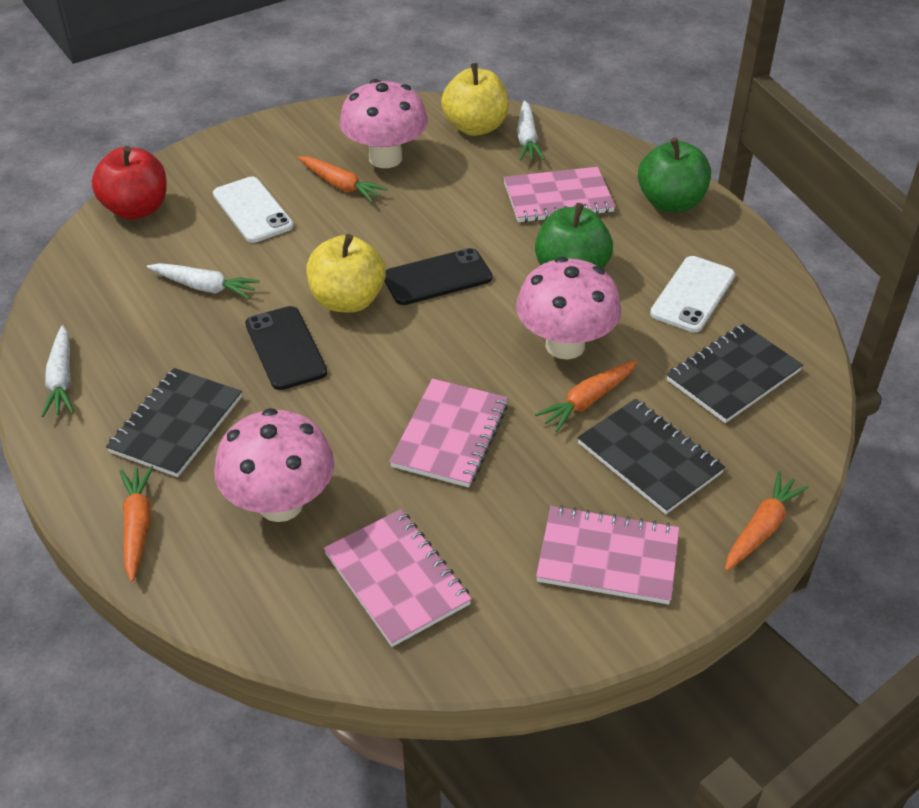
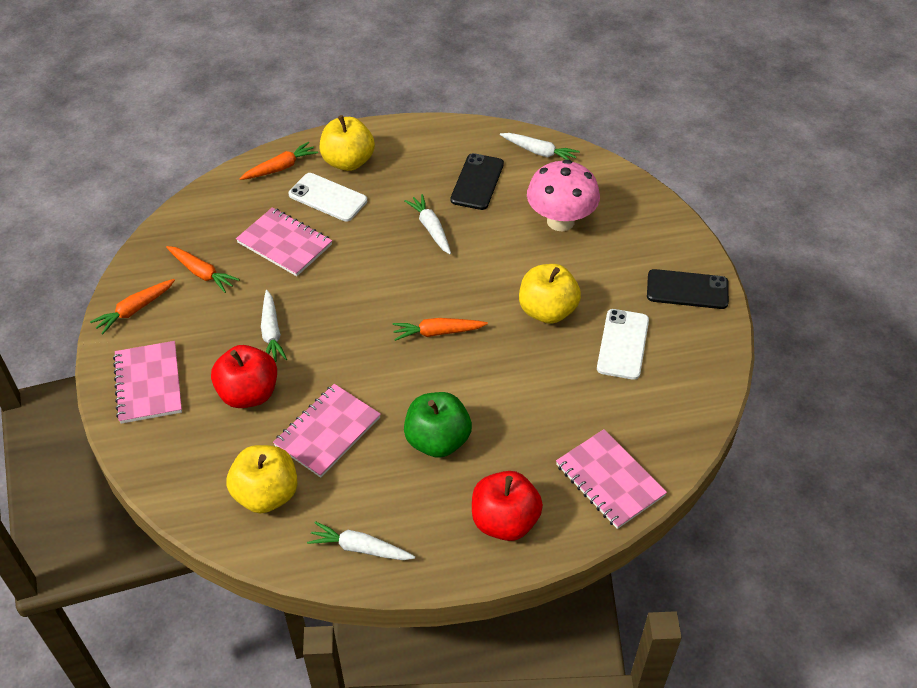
black notebook: 3 -> 0
green apple: 2 -> 1
pink mushroom: 3 -> 1
red apple: 1 -> 2
white carrot: 3 -> 4
yellow apple: 2 -> 3

